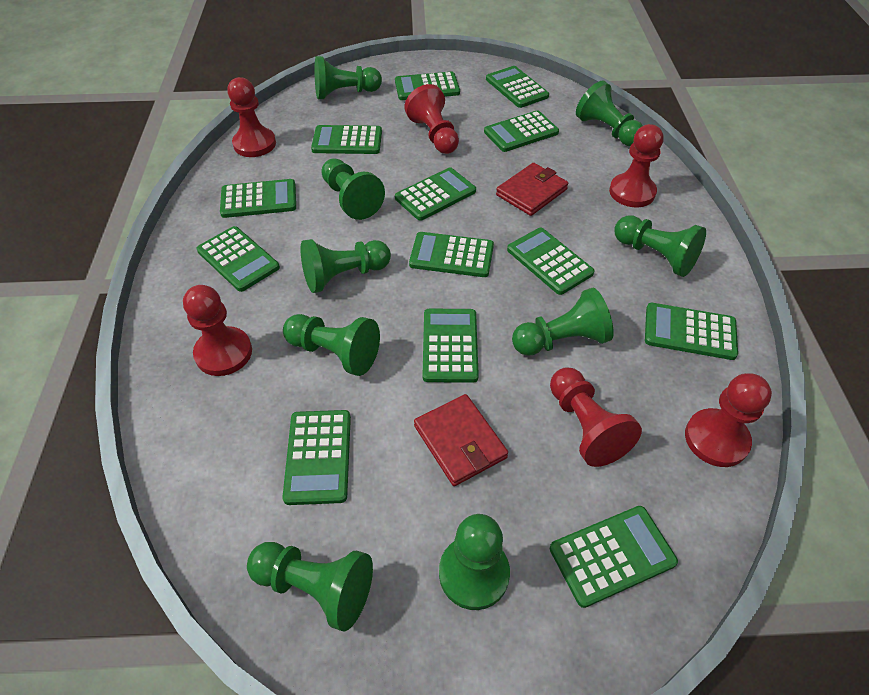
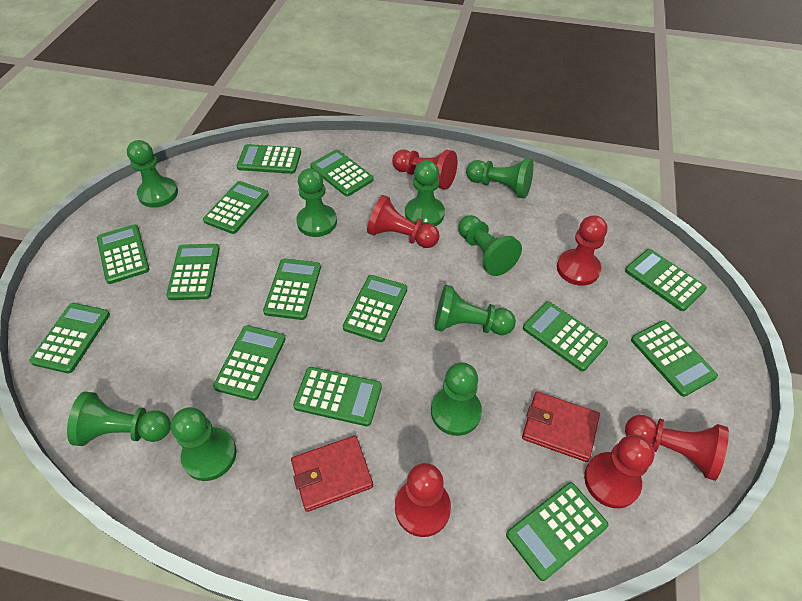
green calculator: 13 -> 14

